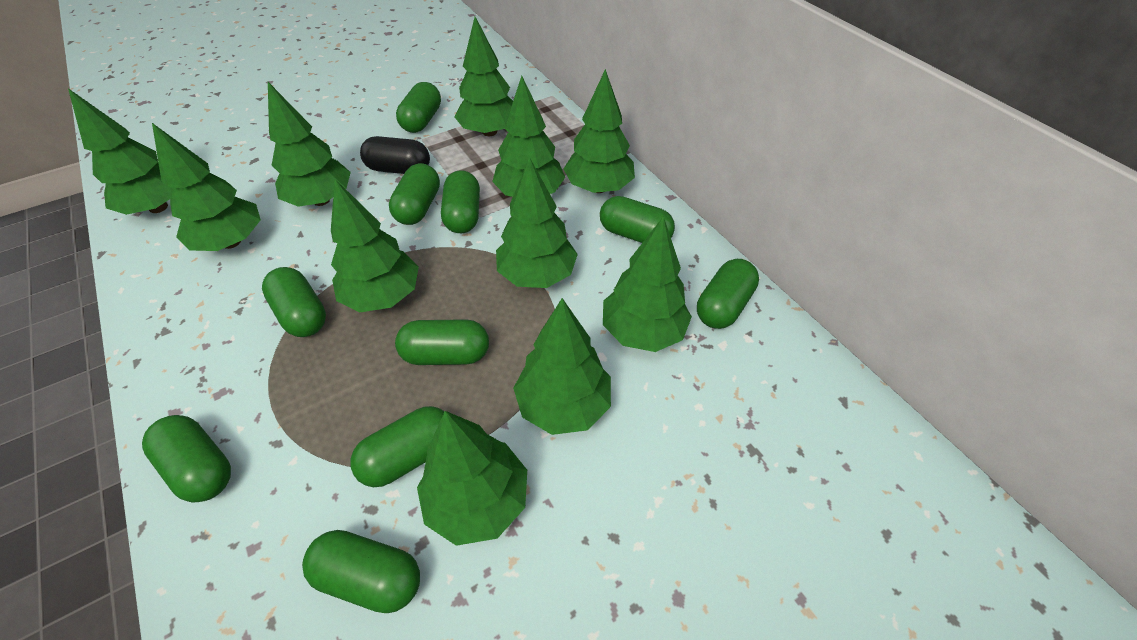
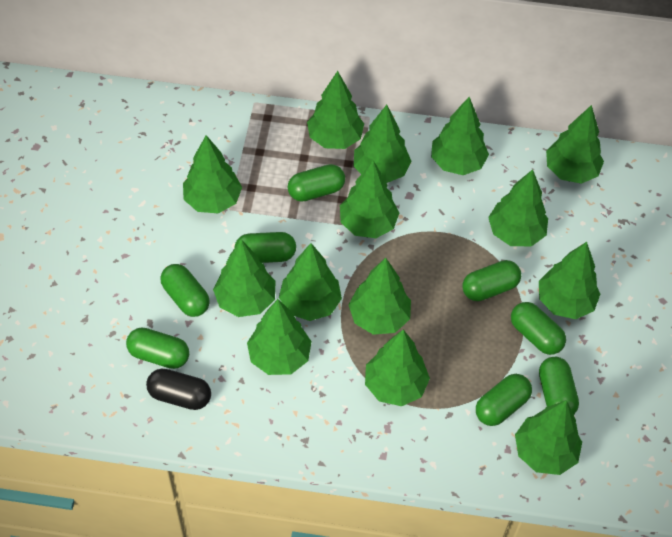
green capsule: 10 -> 8
green tree: 11 -> 14

